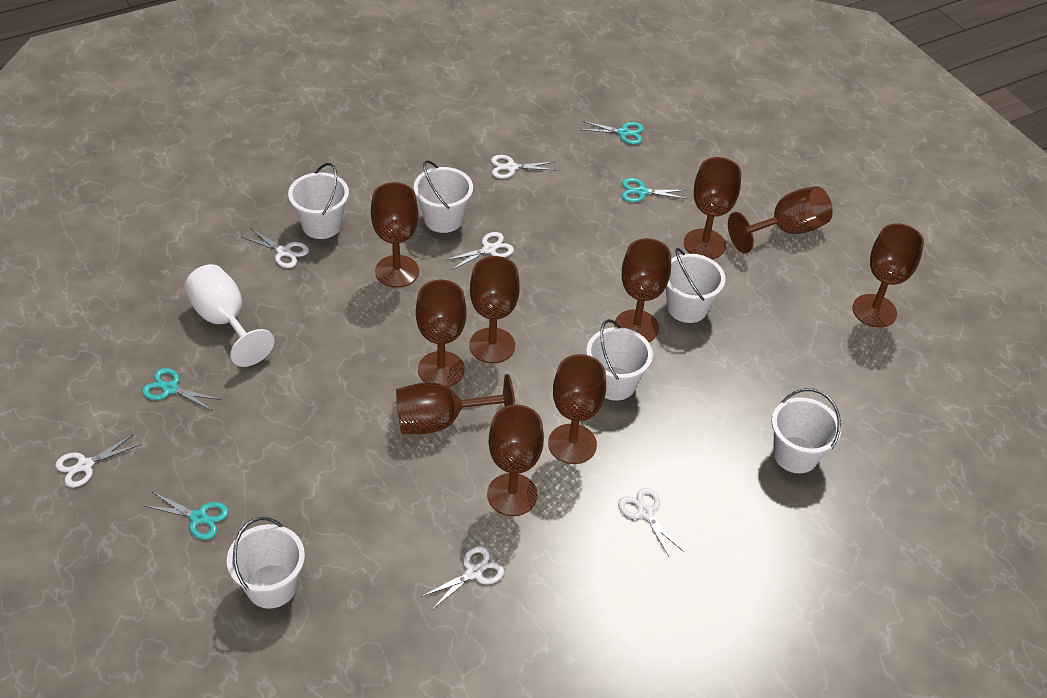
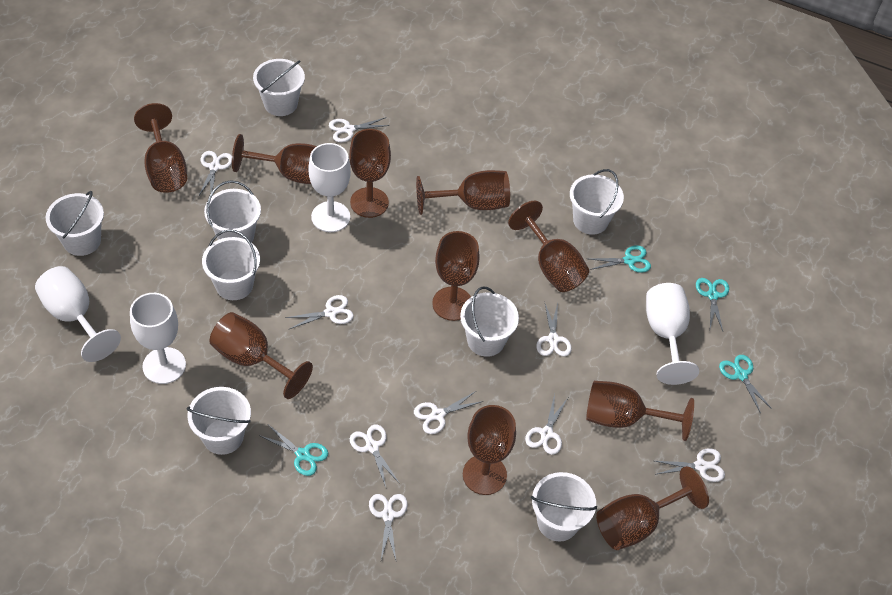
white bucket: 6 -> 8
white goblet: 1 -> 4
white scissors: 6 -> 9

